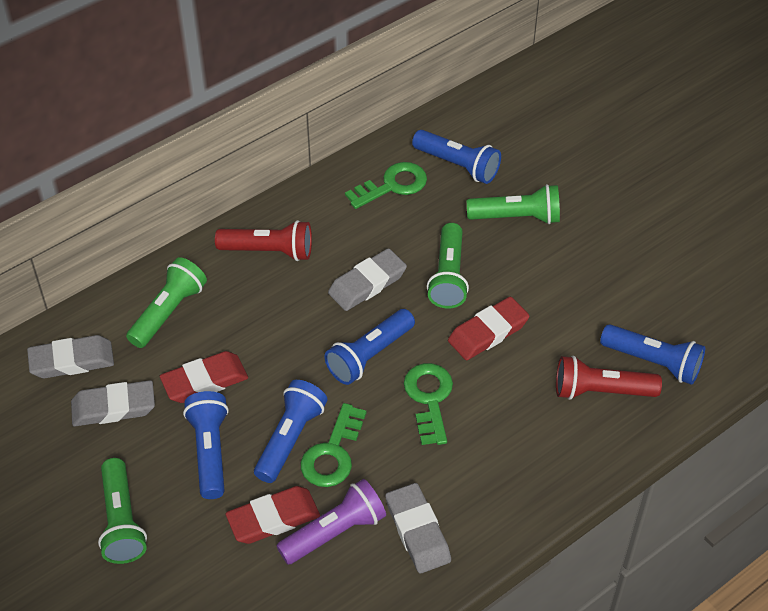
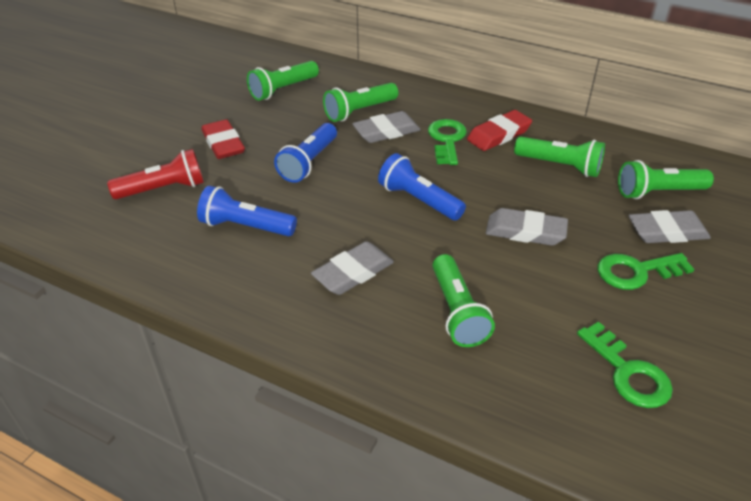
blue flashlight: 5 -> 3
green flashlight: 4 -> 5
purple flashlight: 1 -> 0
red eraser: 3 -> 2
red flashlight: 2 -> 1

